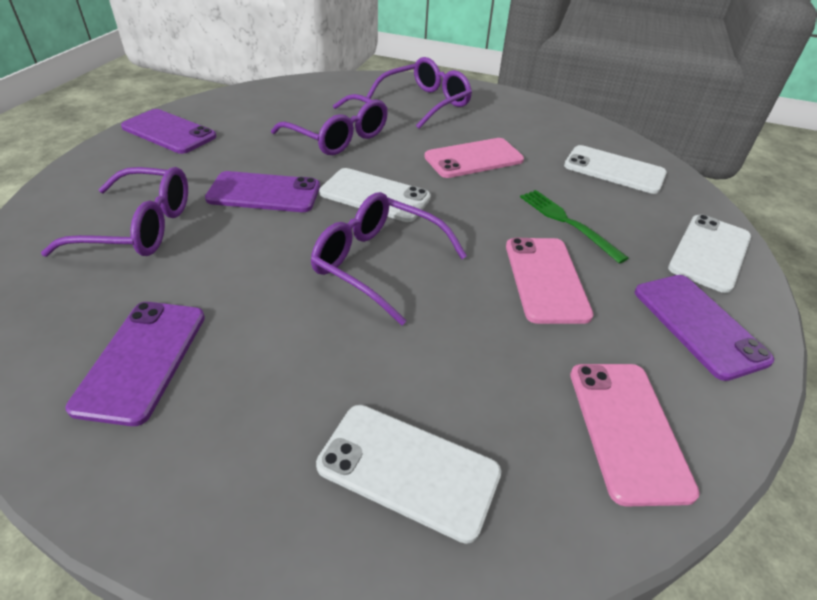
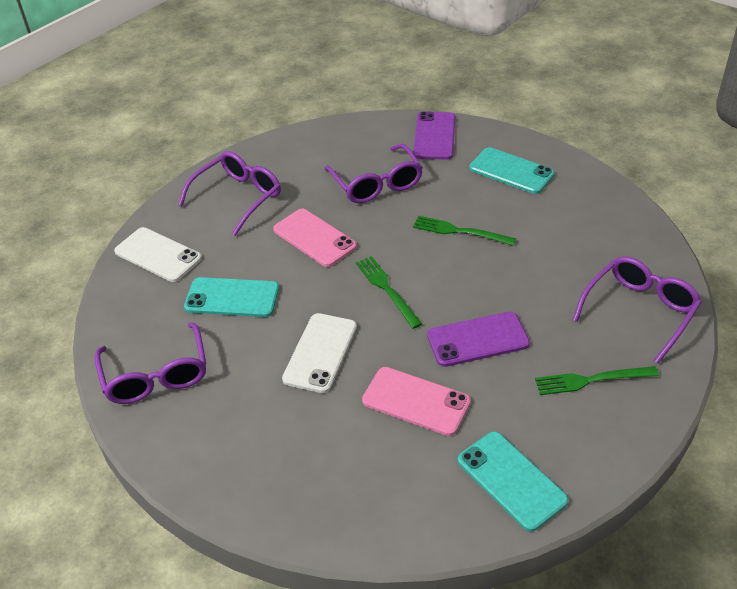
green fork: 1 -> 3
pink phone: 3 -> 2
purple phone: 4 -> 2
turquoise phone: 0 -> 3
white phone: 4 -> 2

